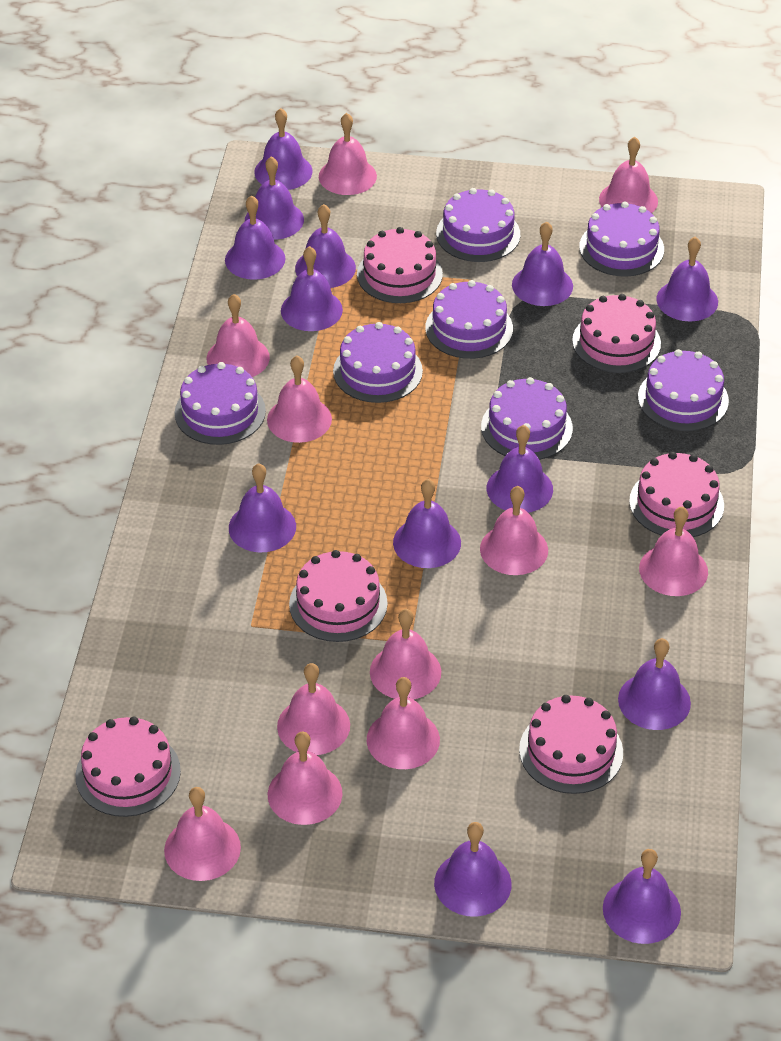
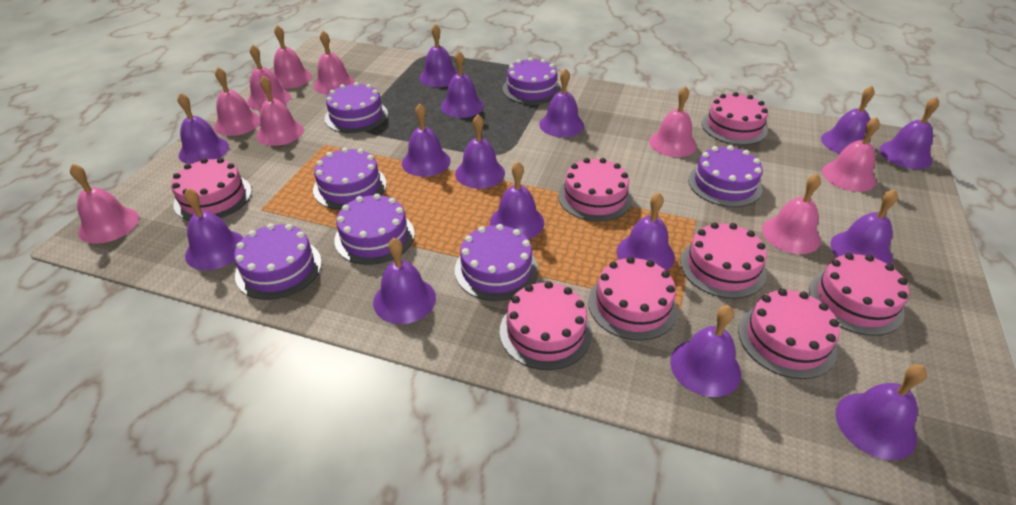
pink bell: 11 -> 9
pink cake: 6 -> 8
purple bell: 13 -> 15

